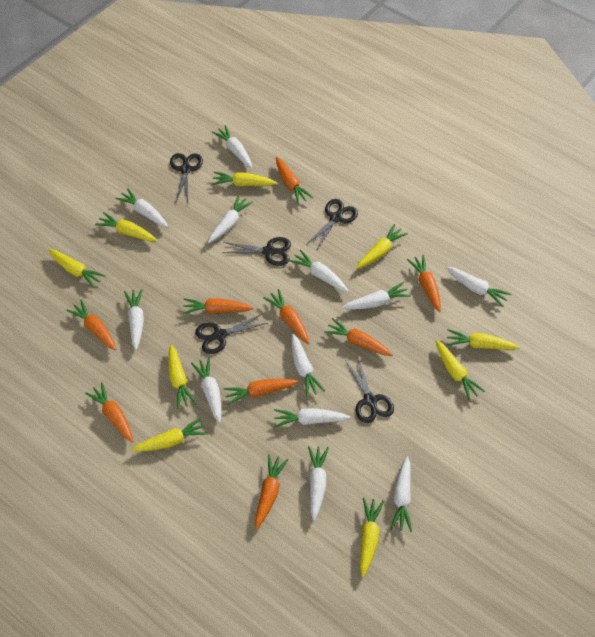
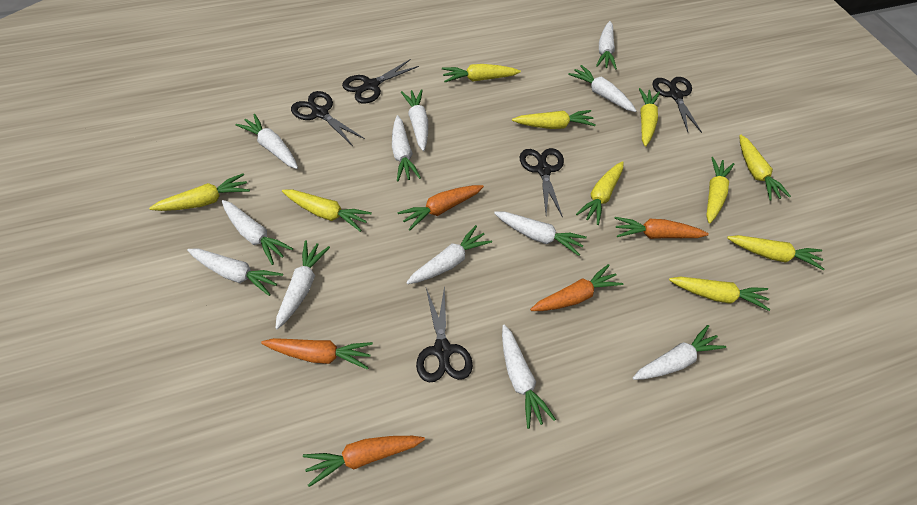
orange carrot: 9 -> 5
yellow carrot: 9 -> 10

